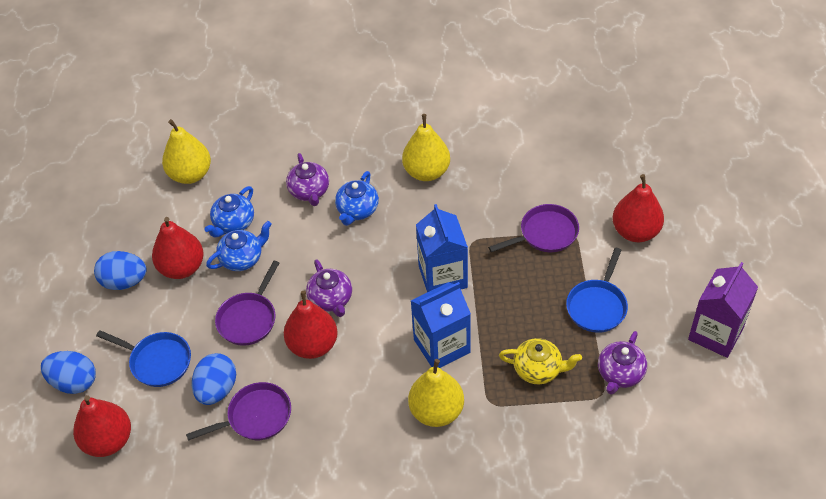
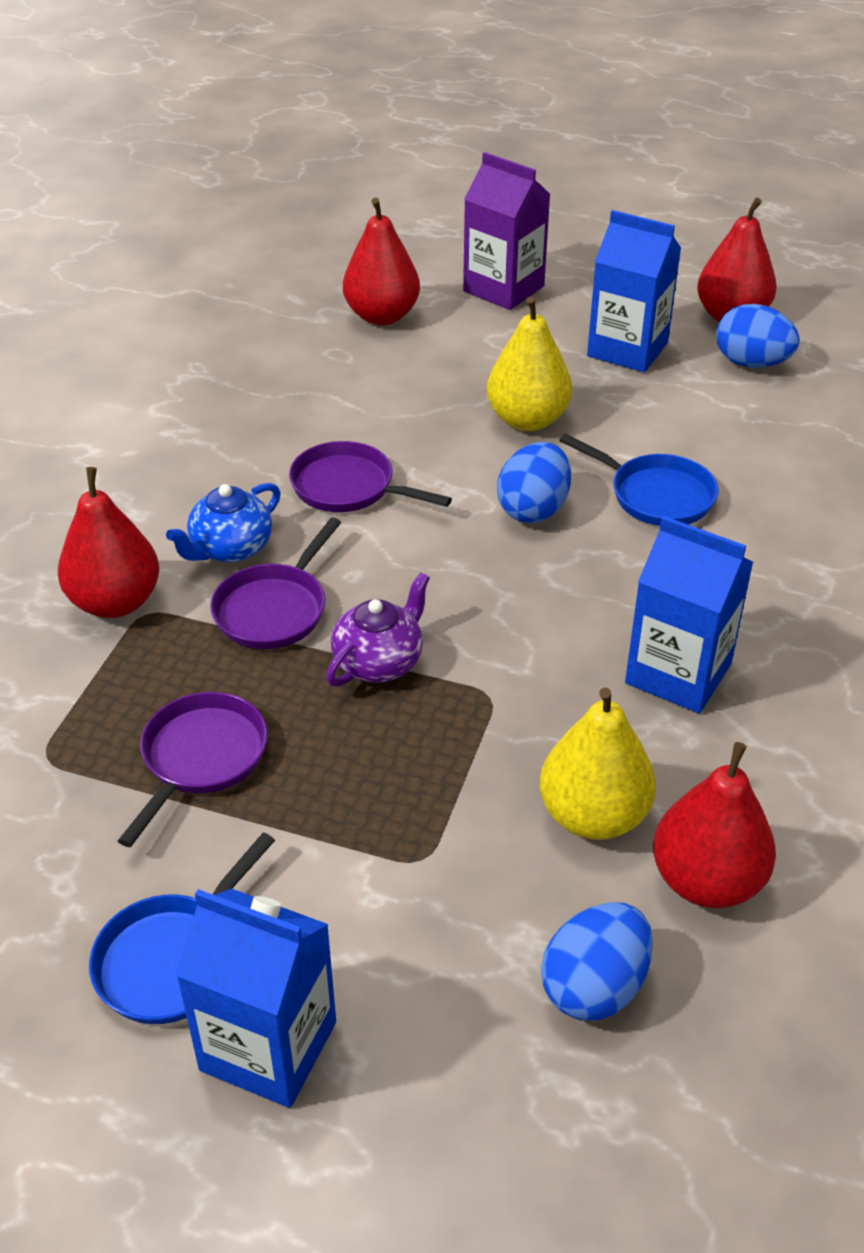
blue carton: 2 -> 3
blue teapot: 3 -> 1
purple teapot: 3 -> 1
yellow pear: 3 -> 2
yellow teapot: 1 -> 0

